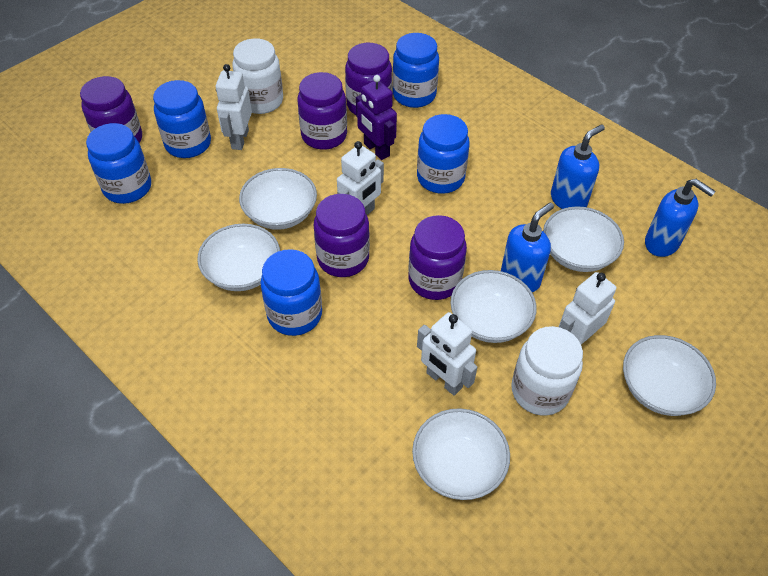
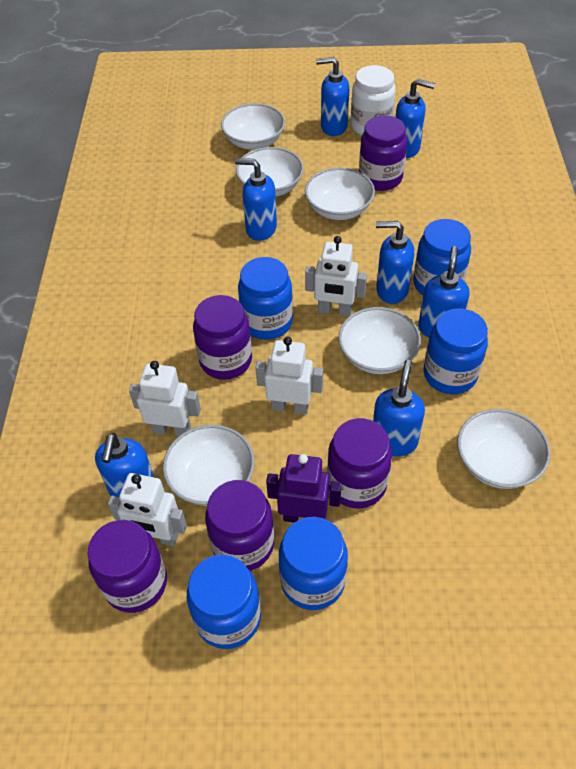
blue soap dispenser: 3 -> 7
white jar: 2 -> 1

